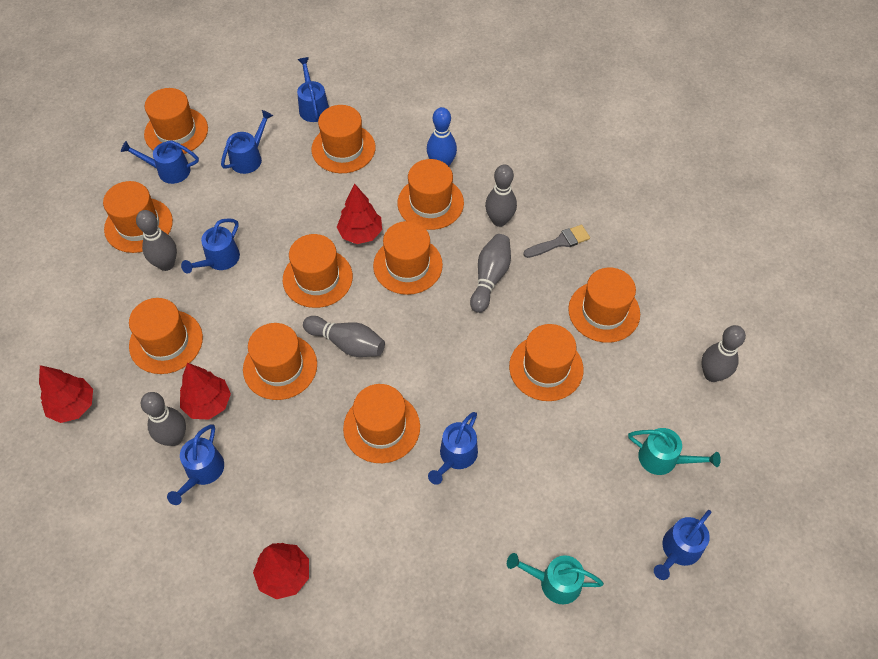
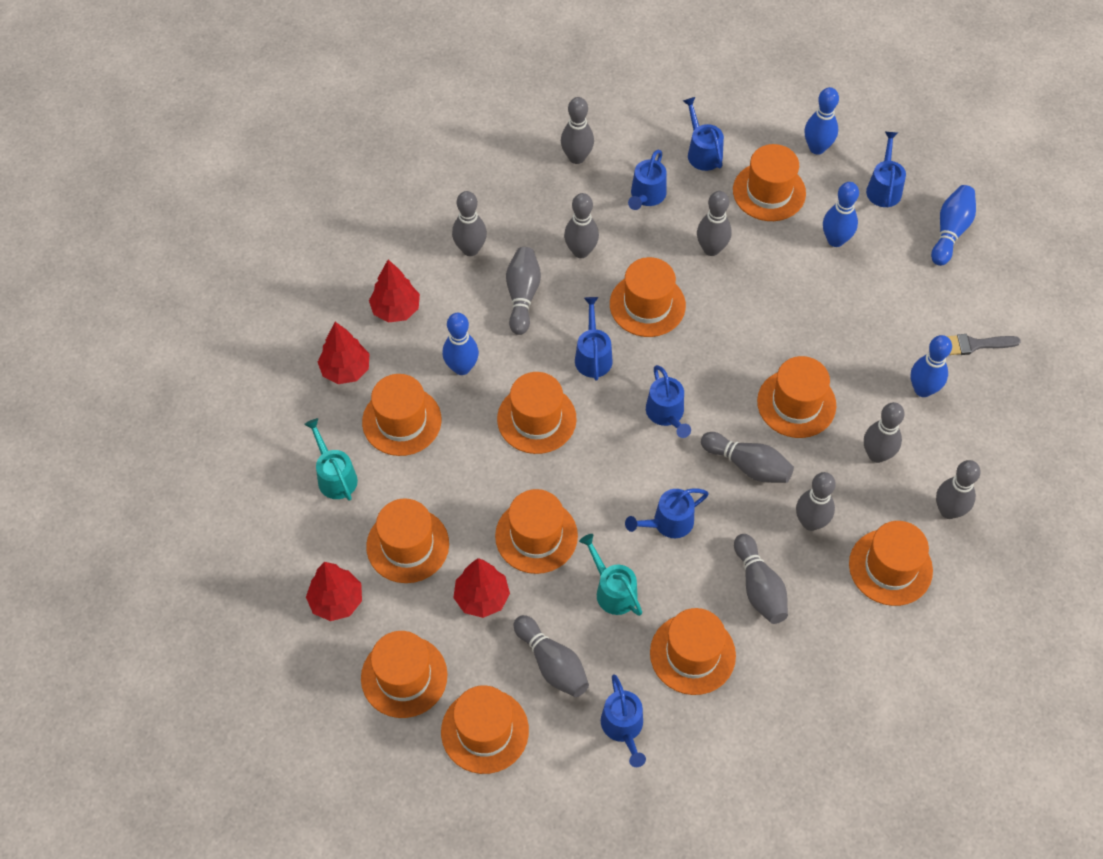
blue bowling pin: 1 -> 5
grey bowling pin: 6 -> 11

